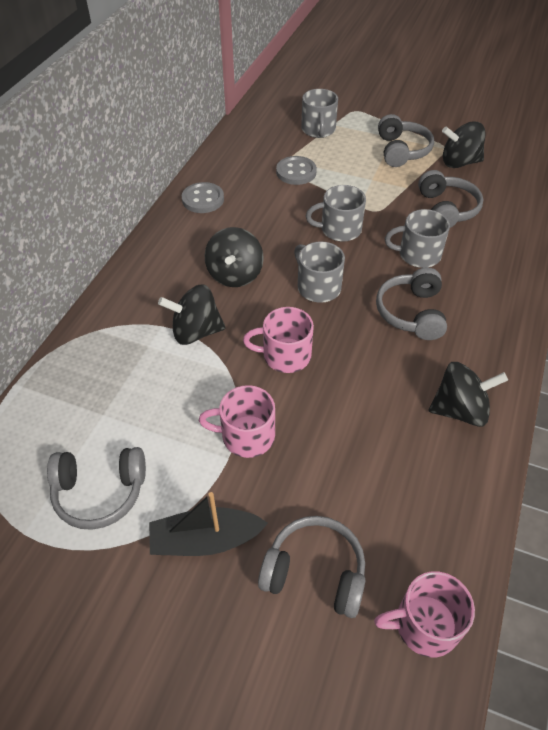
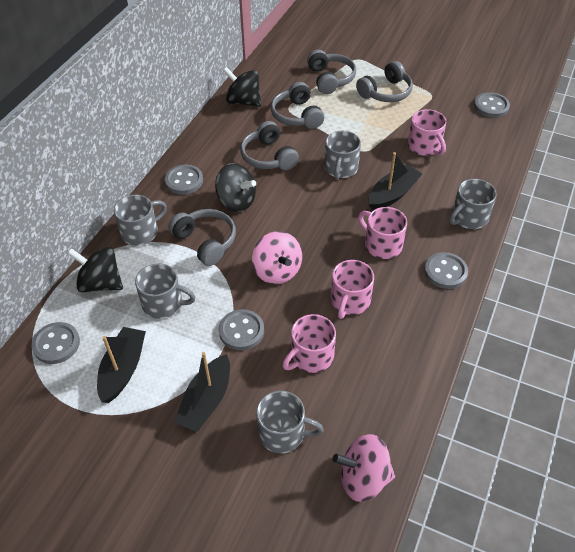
black boat: 1 -> 3
black spinning top: 4 -> 3
grey button: 2 -> 5
grey mug: 4 -> 5
pink mug: 3 -> 4
pink spinning top: 0 -> 2

